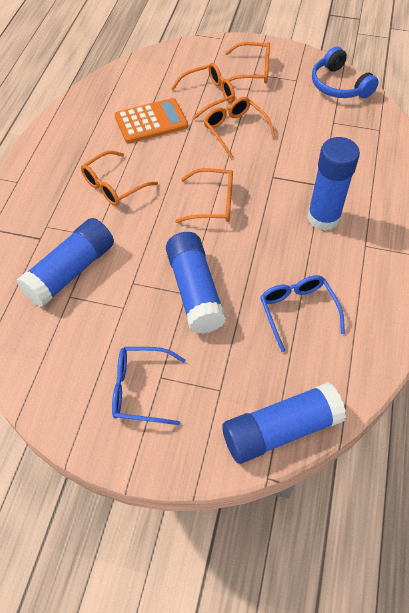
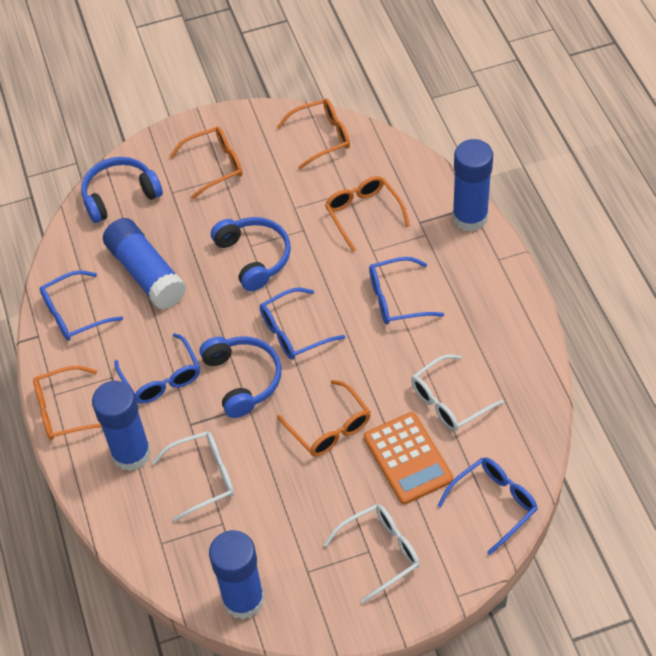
blue glasses: 2 -> 5
blue headphones: 1 -> 3
white glasses: 0 -> 3

